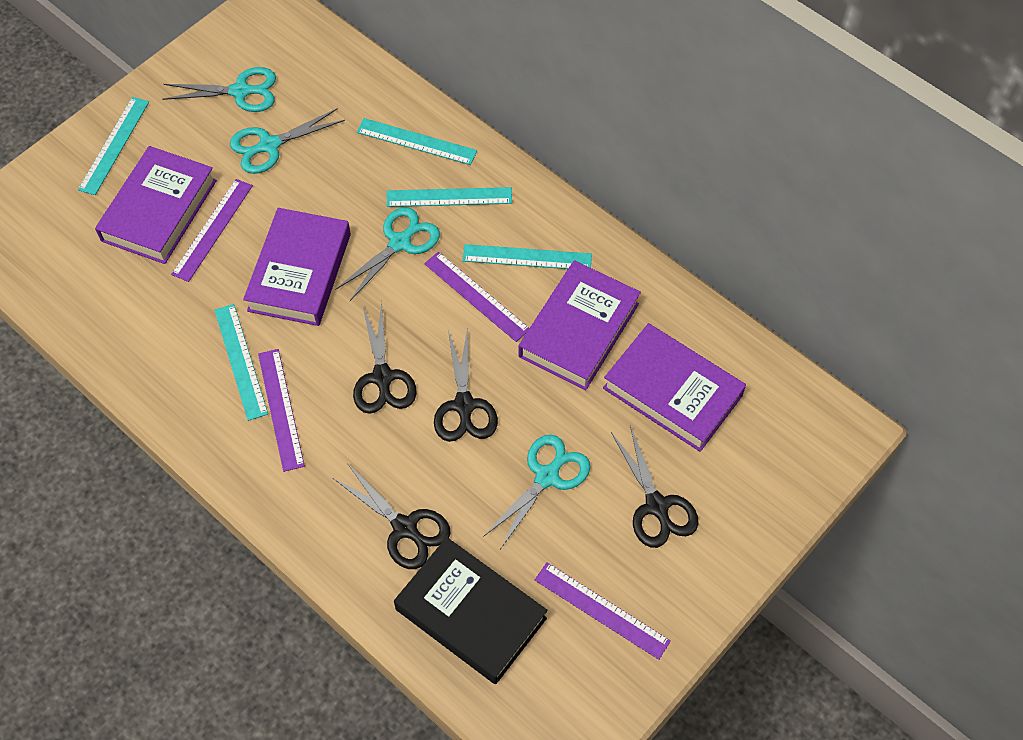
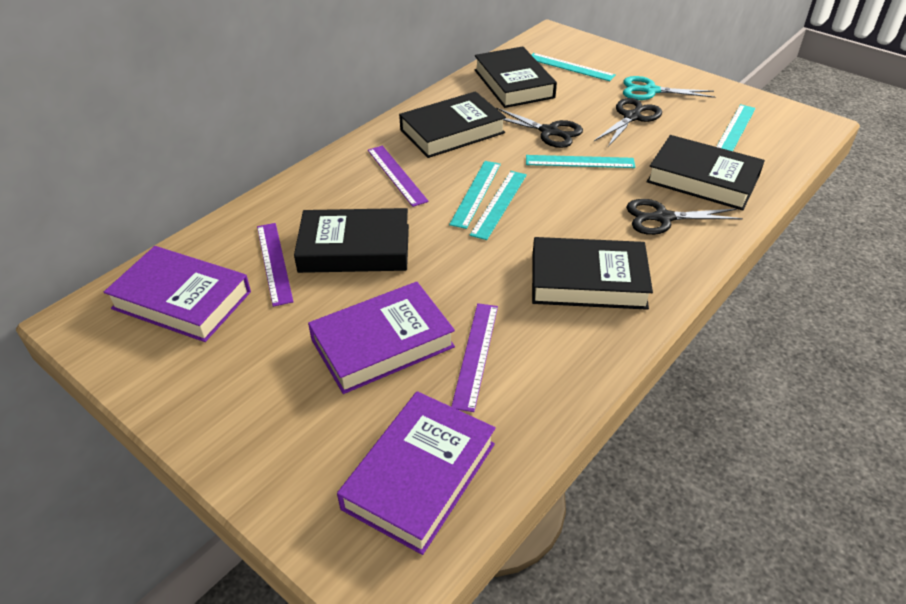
black book: 1 -> 5
black scissors: 4 -> 3
purple book: 4 -> 3
purple ruler: 4 -> 3
turquoise scissors: 4 -> 1

